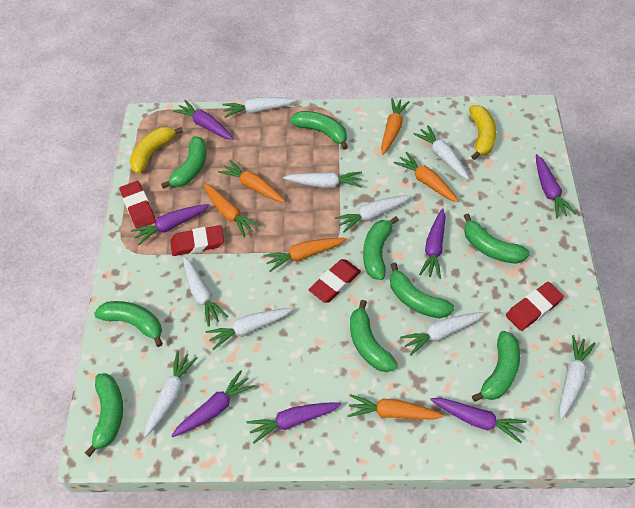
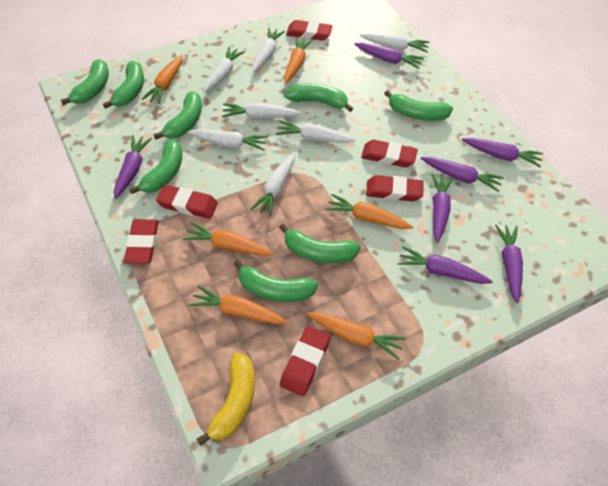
green banana: 9 -> 8
red eraser: 4 -> 6
white carrot: 9 -> 7
yellow banana: 2 -> 1

